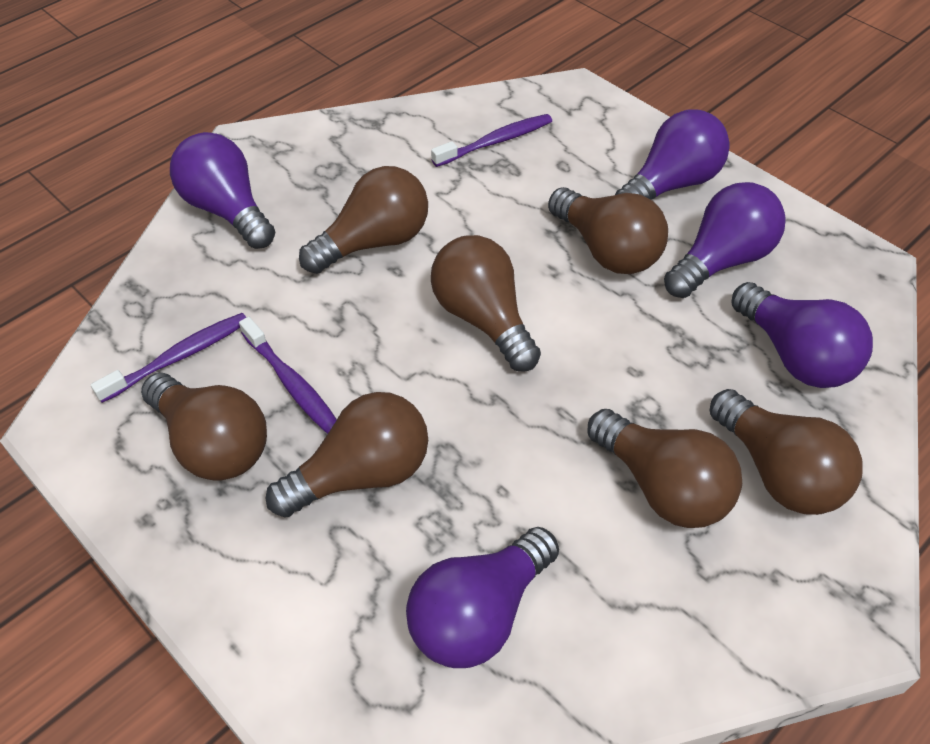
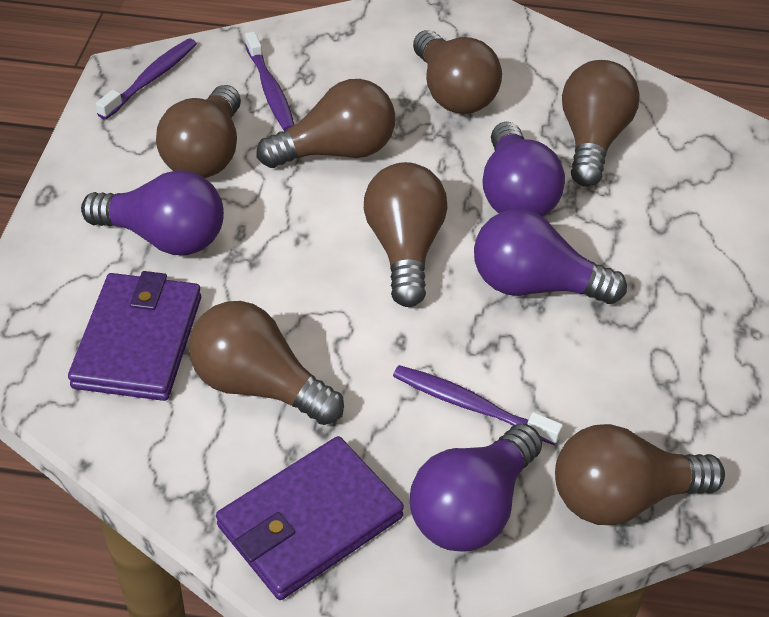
purple light bulb: 5 -> 4
purple wallet: 0 -> 2

